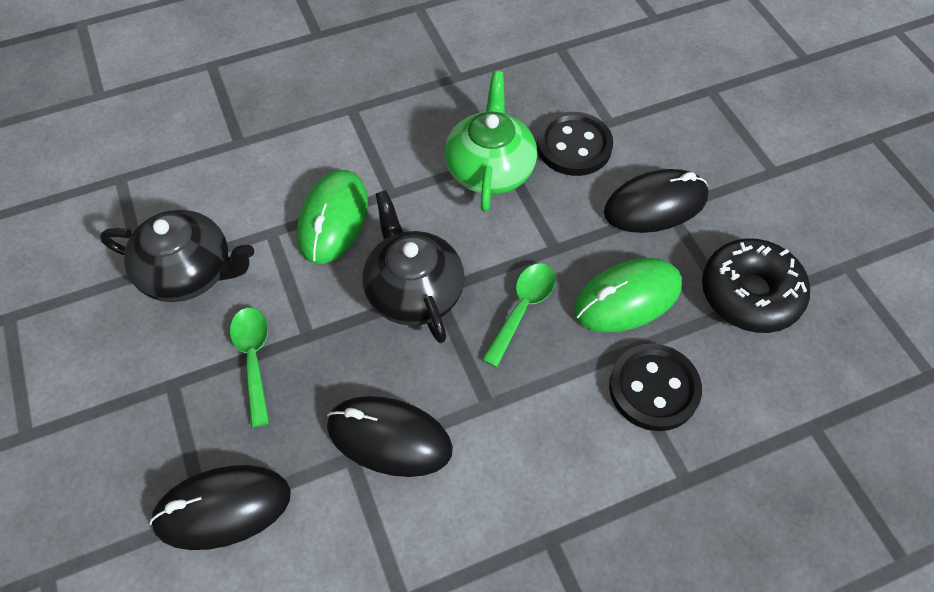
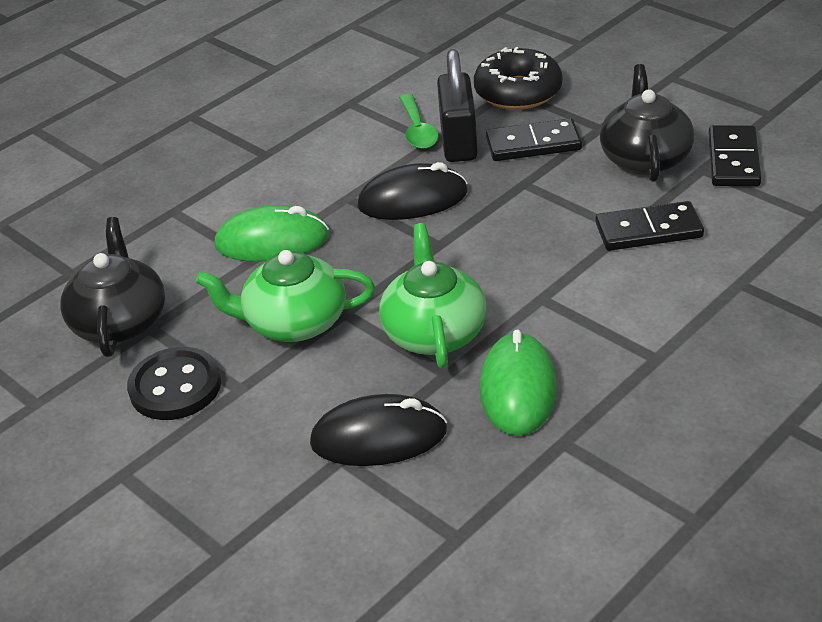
black button: 2 -> 1
black domino: 0 -> 3
black mouse: 3 -> 2
black padlock: 0 -> 1
green spoon: 2 -> 1
green teapot: 1 -> 2

